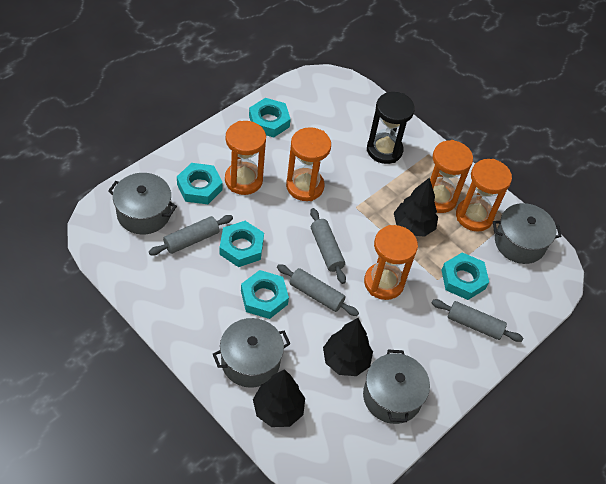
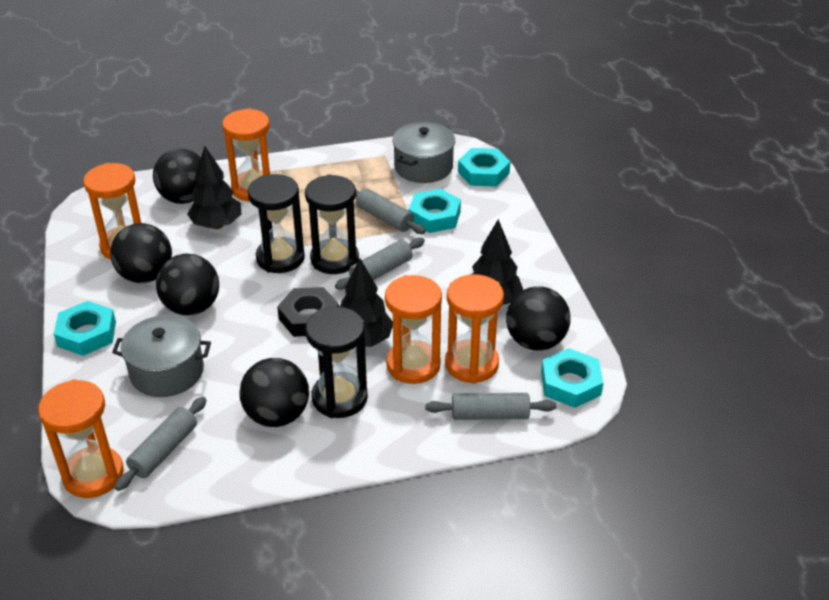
black ball: 0 -> 5
black hourglass: 1 -> 3
black nut: 0 -> 1
grey pot: 4 -> 2
turquoise nut: 5 -> 4

